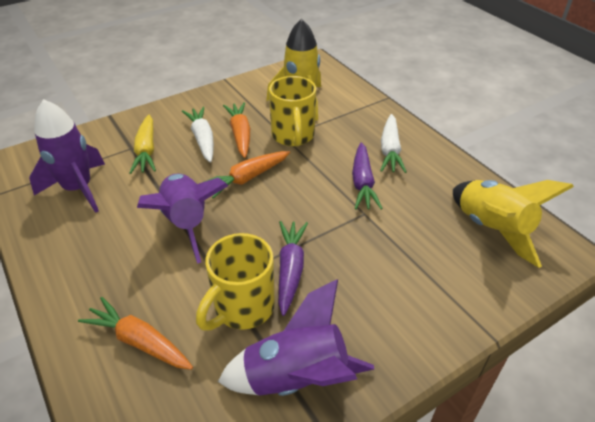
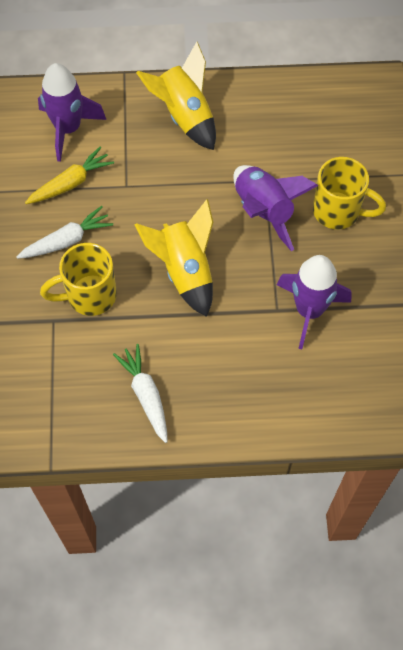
orange carrot: 3 -> 0
purple carrot: 2 -> 0

